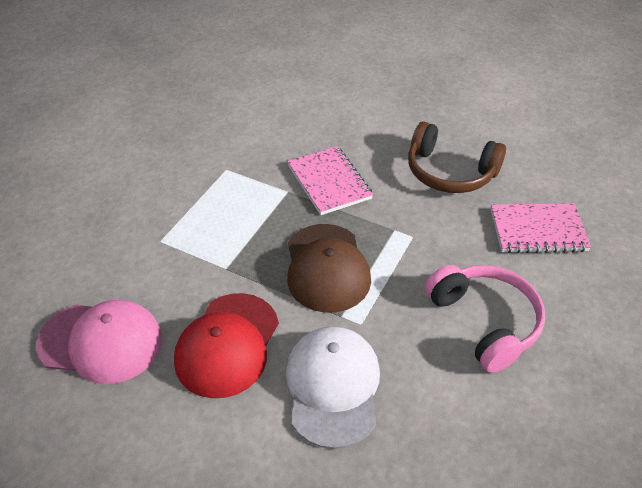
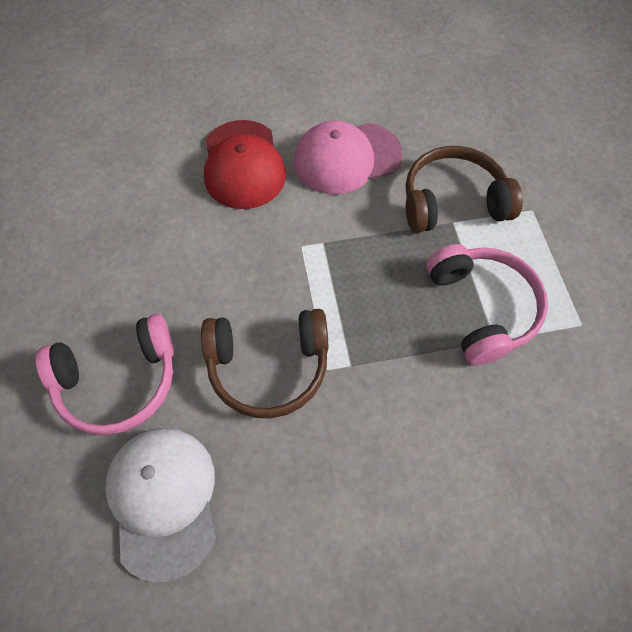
brown cap: 1 -> 0
brown headphones: 1 -> 2
pink headphones: 1 -> 2
pink notebook: 2 -> 0

